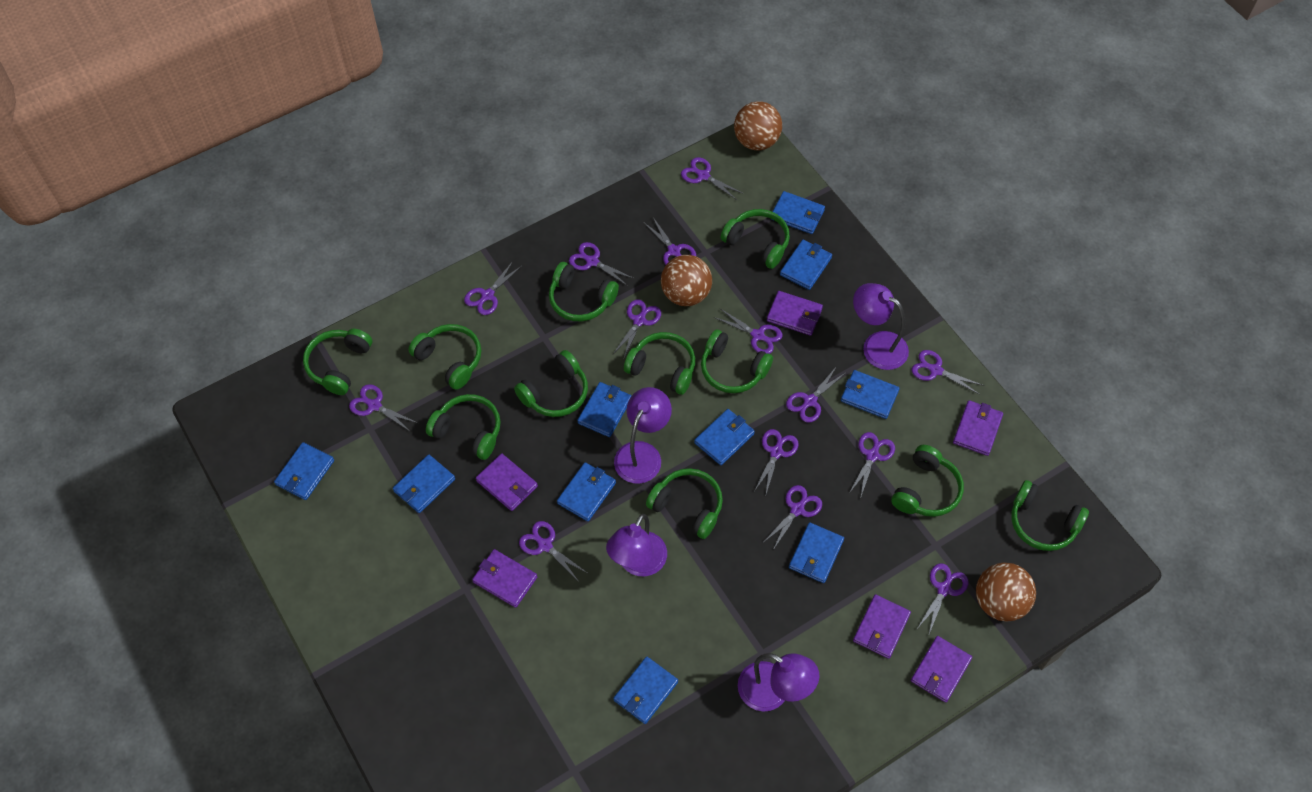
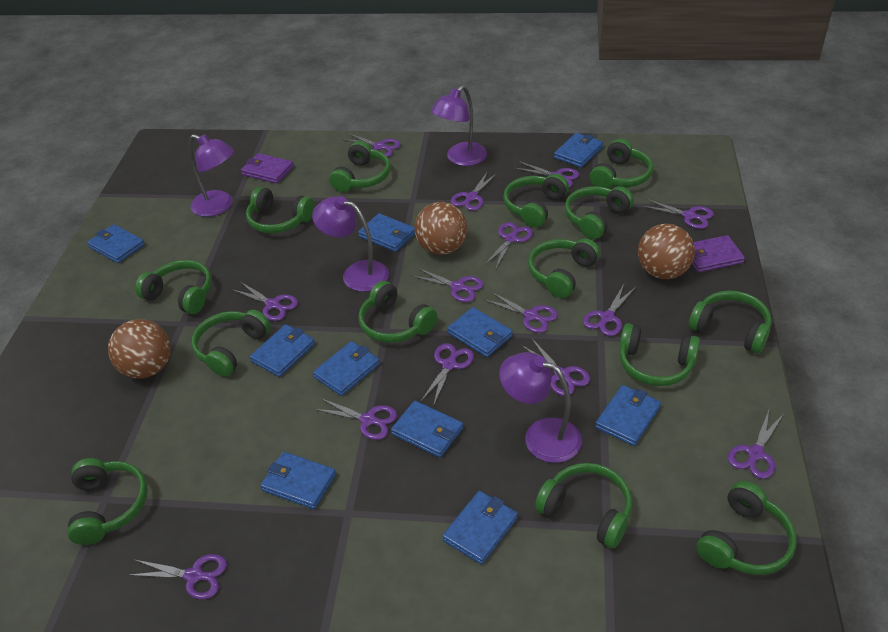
green headphones: 11 -> 14
purple wallet: 6 -> 2

